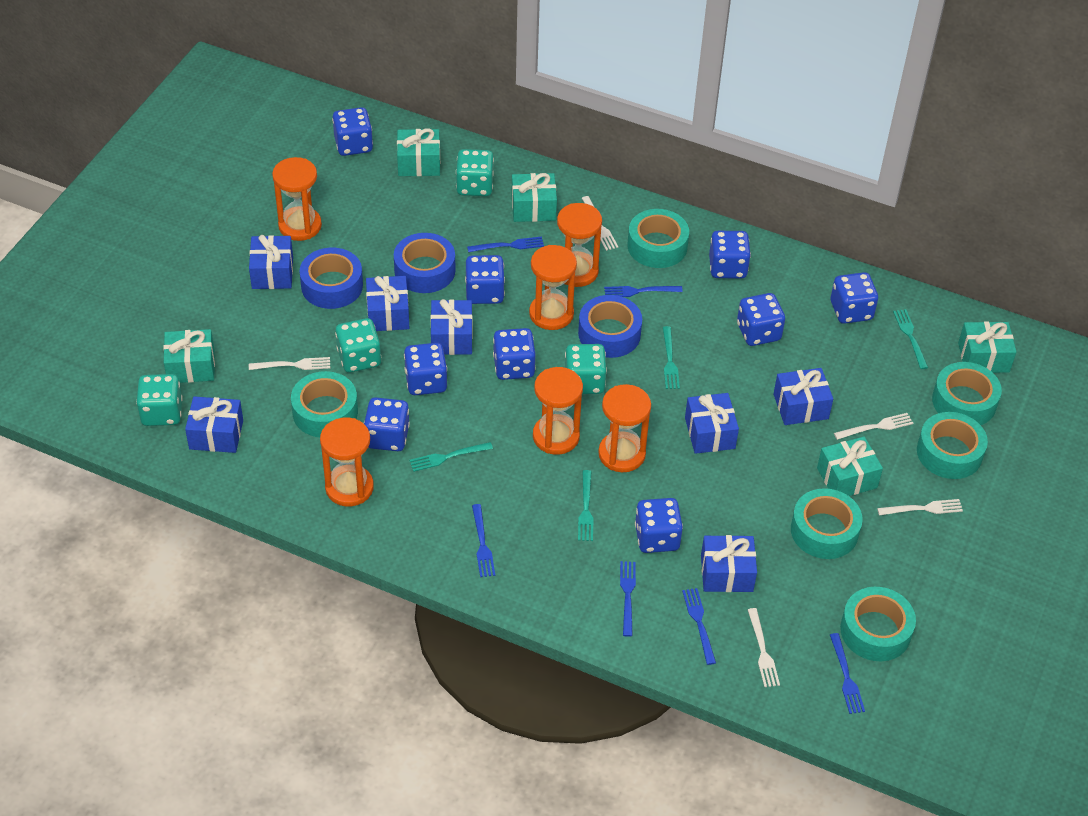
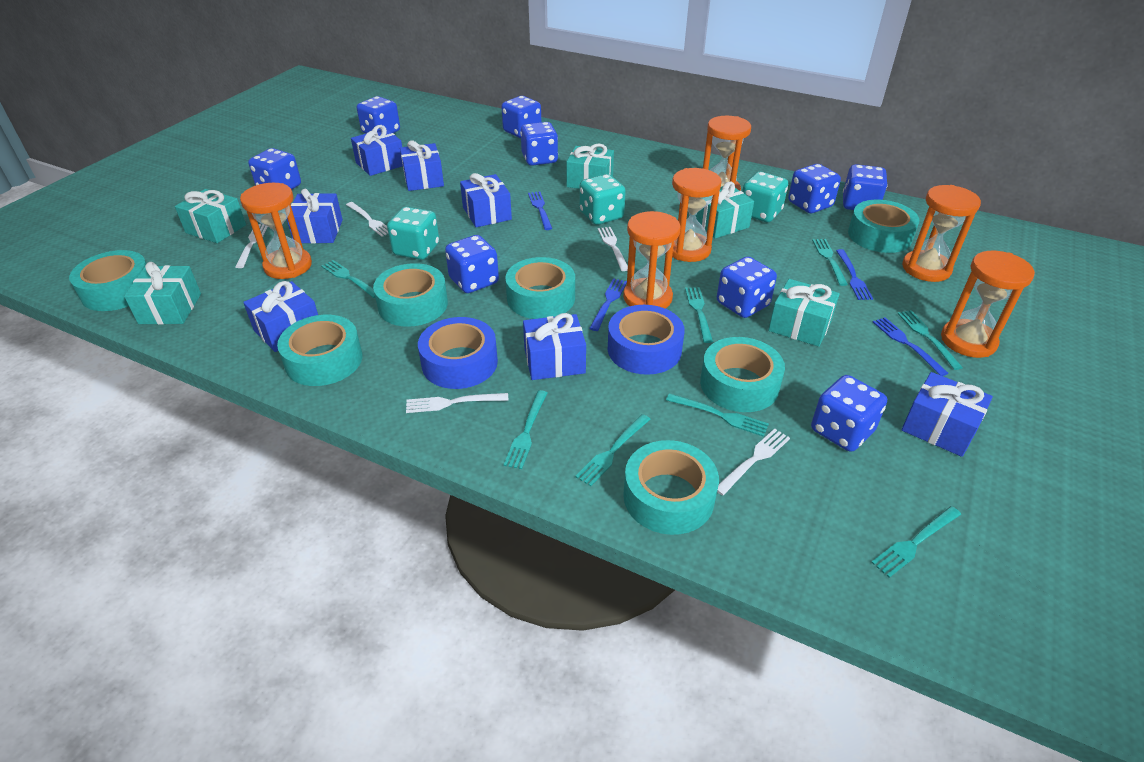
blue fork: 6 -> 4
blue tape: 3 -> 2
turquoise dice: 4 -> 3
turquoise fork: 4 -> 8
turquoise tape: 6 -> 7

